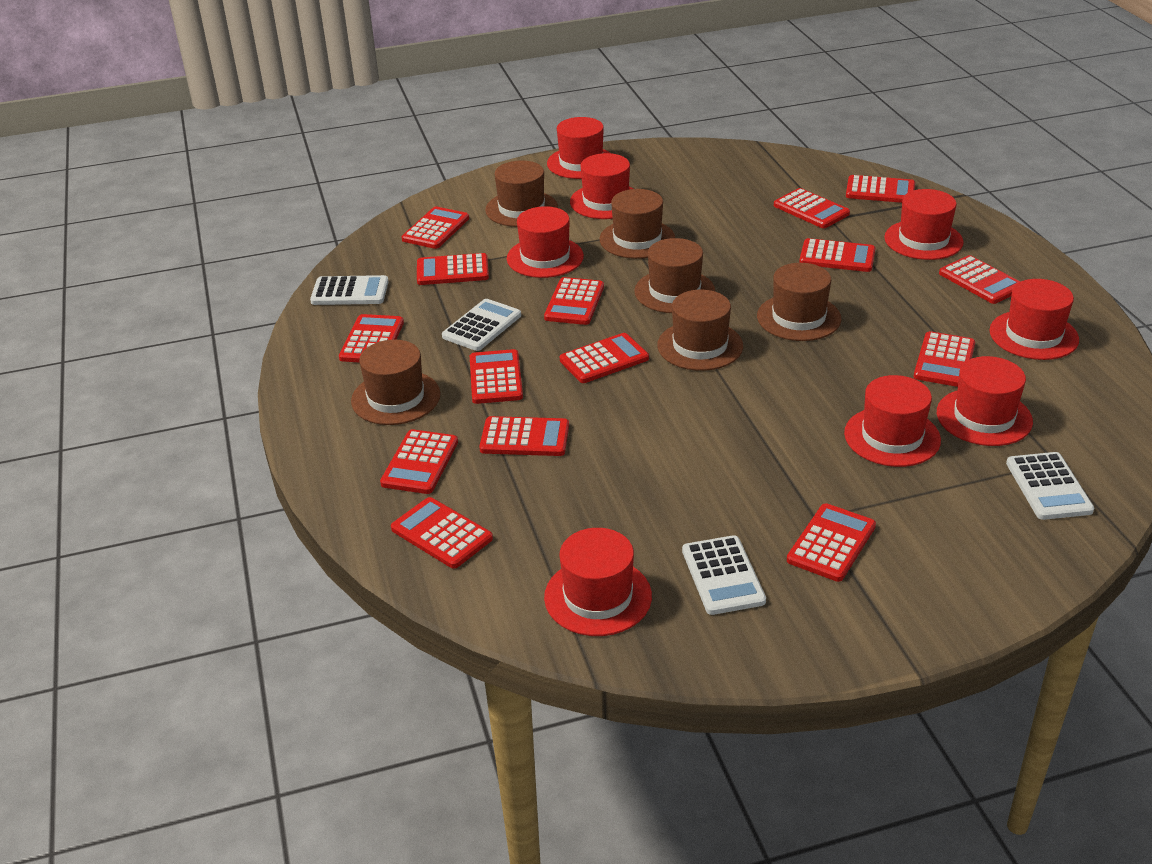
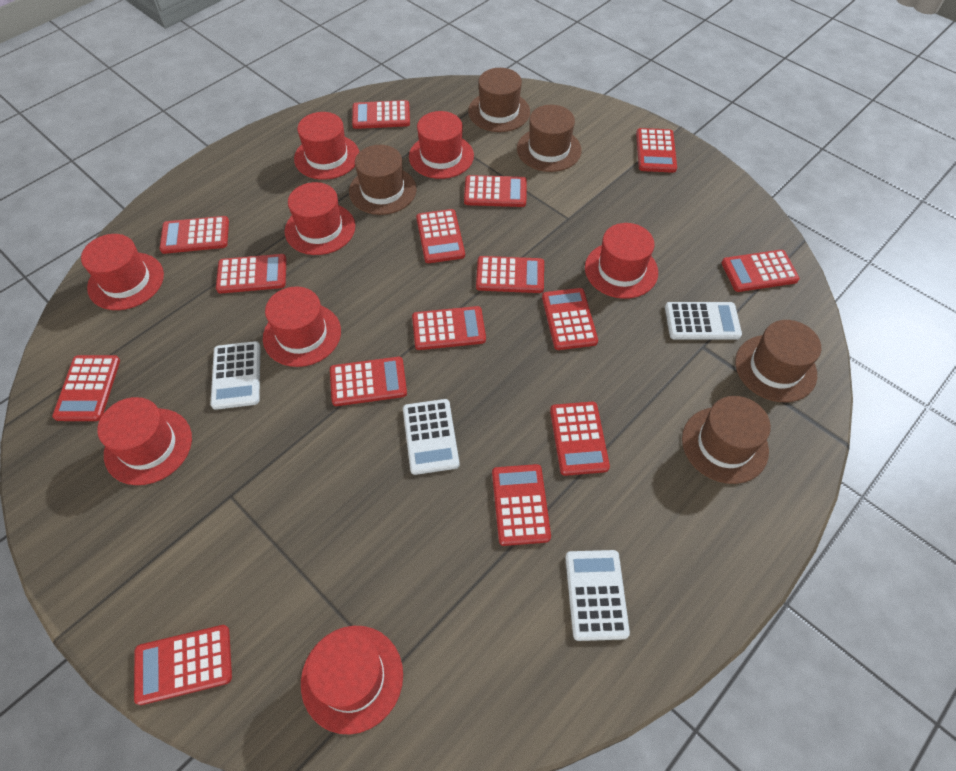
brown hat: 6 -> 5

